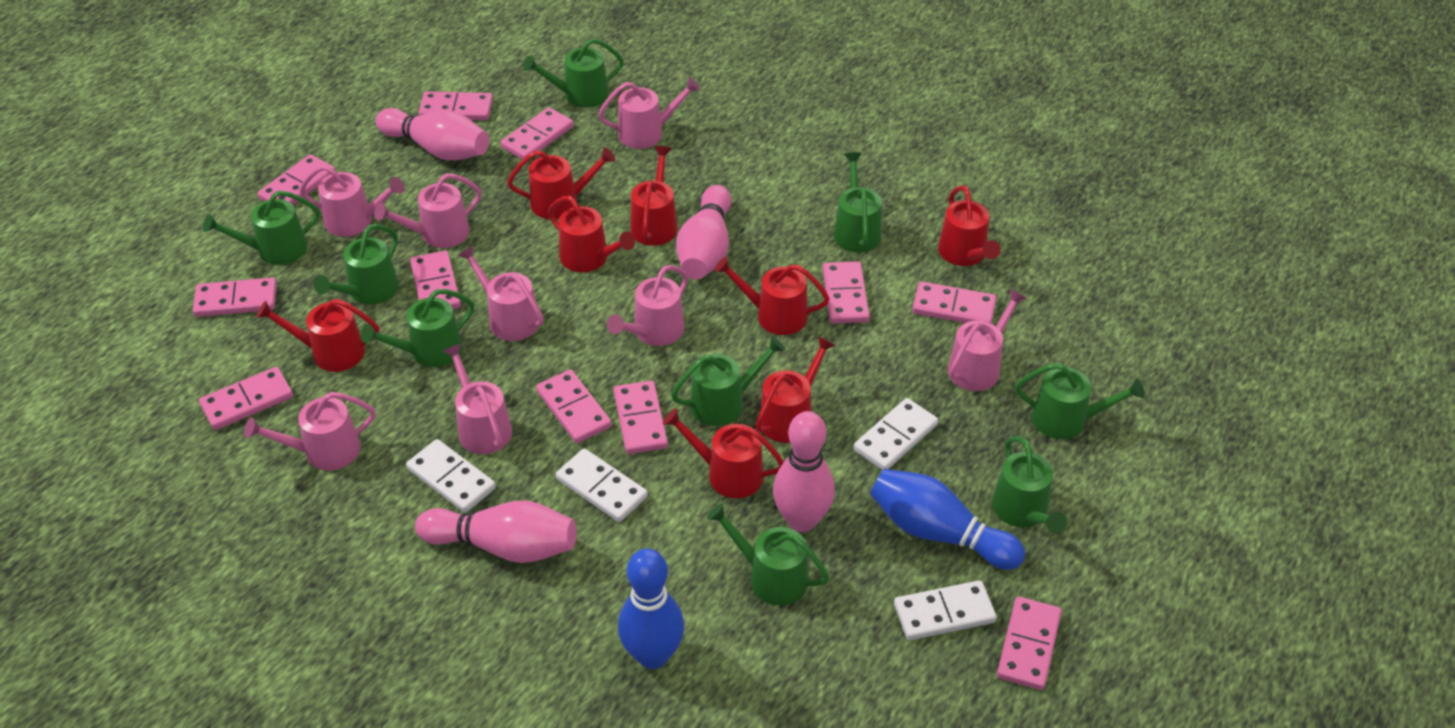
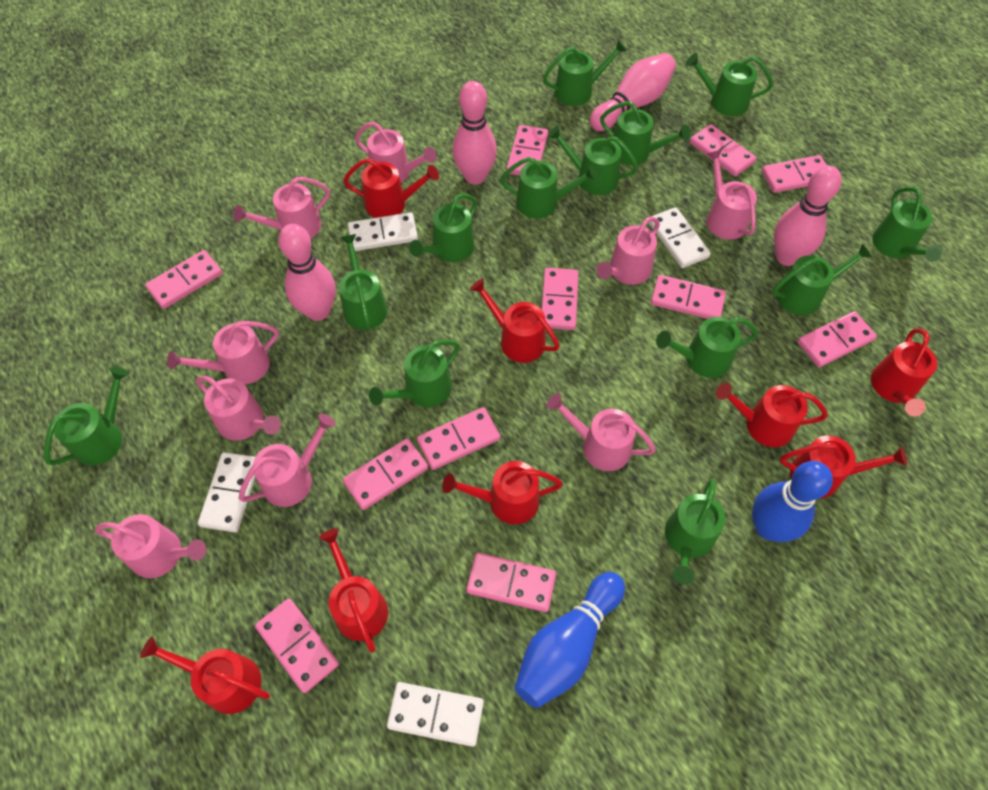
green watering can: 9 -> 13
pink watering can: 8 -> 9

